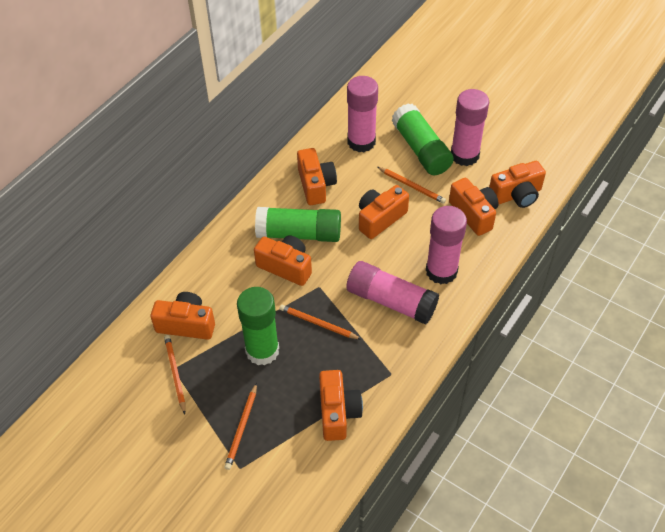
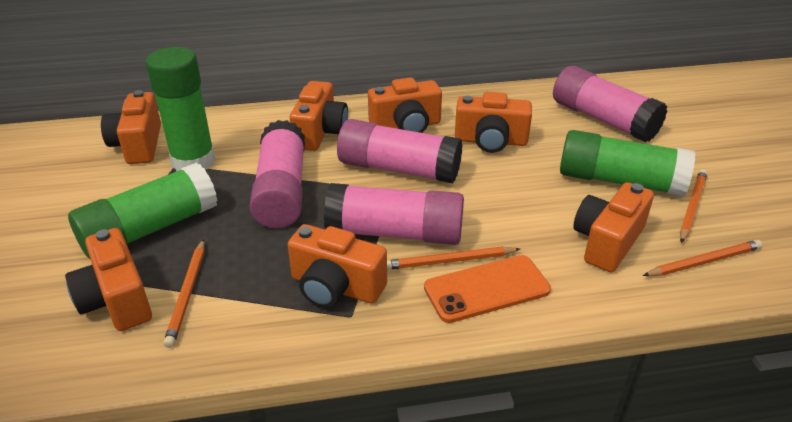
orange phone: 0 -> 1

